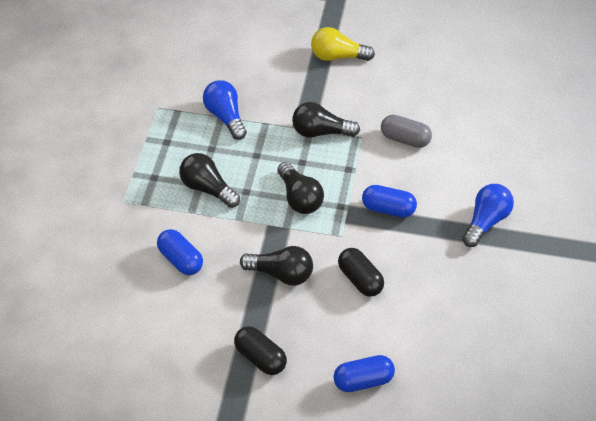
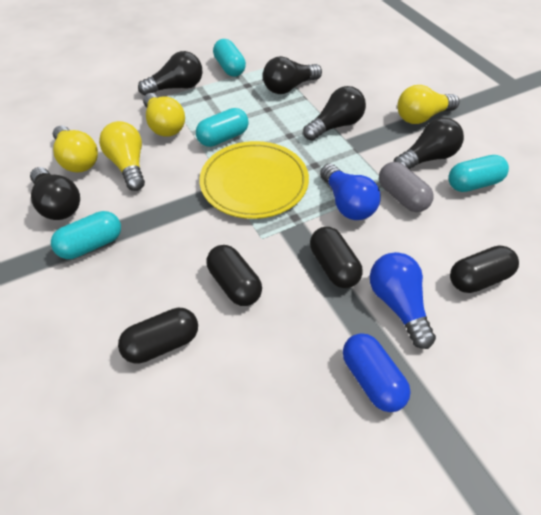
black capsule: 2 -> 4
black light bulb: 4 -> 5
blue capsule: 3 -> 1
turquoise capsule: 0 -> 4
yellow light bulb: 1 -> 4
yellow plate: 0 -> 1

